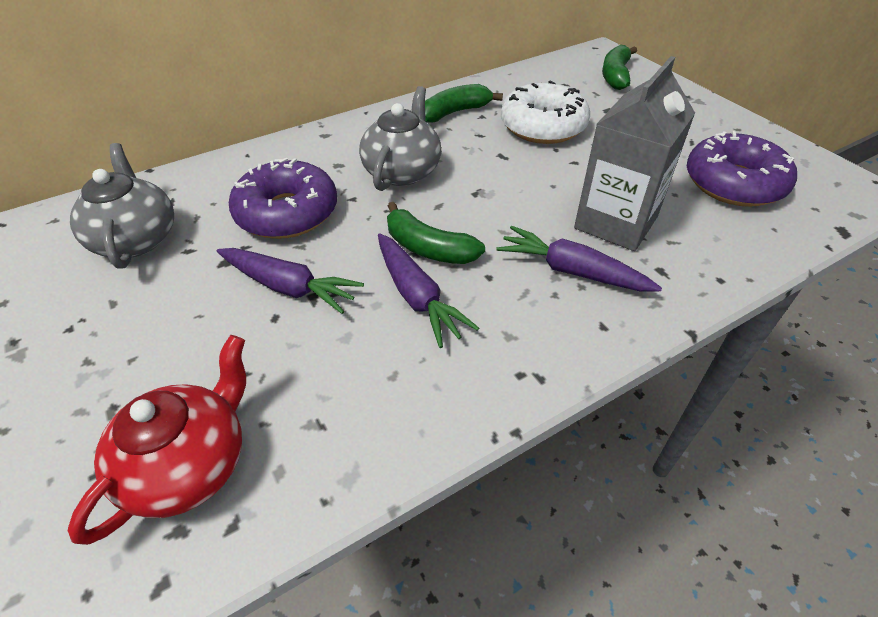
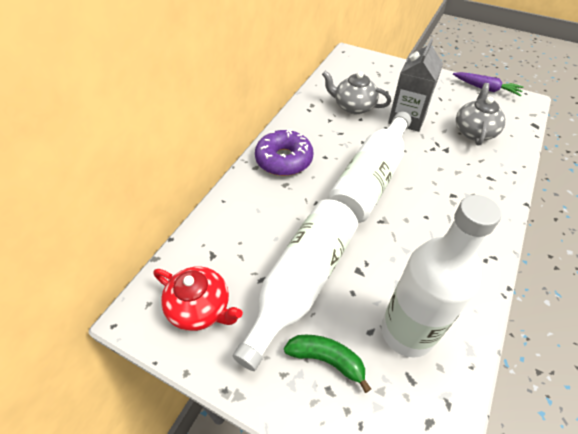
green banana: 3 -> 1
purple carrot: 3 -> 1
purple donut: 2 -> 1
white bottle: 0 -> 3
white donut: 1 -> 0

